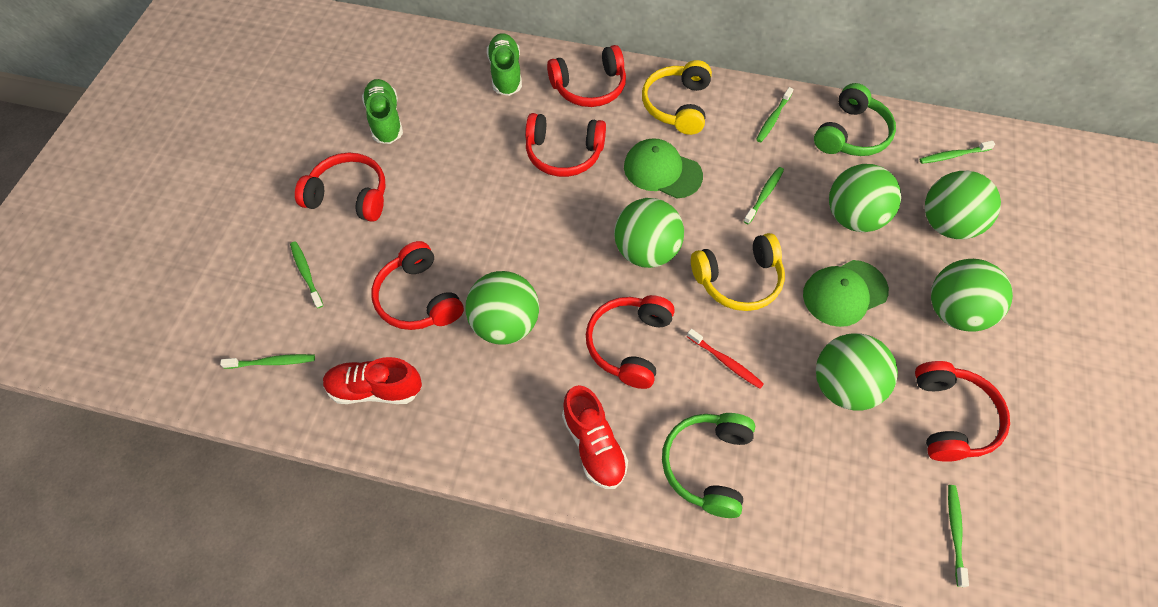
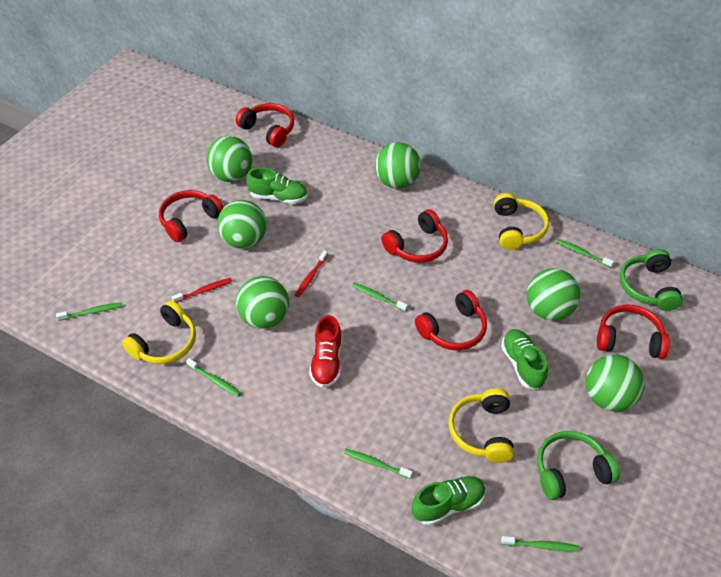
green cap: 2 -> 0
green shoe: 2 -> 3
red headphones: 6 -> 5
red shoe: 2 -> 1
red toothbrush: 1 -> 2
yellow headphones: 2 -> 3

